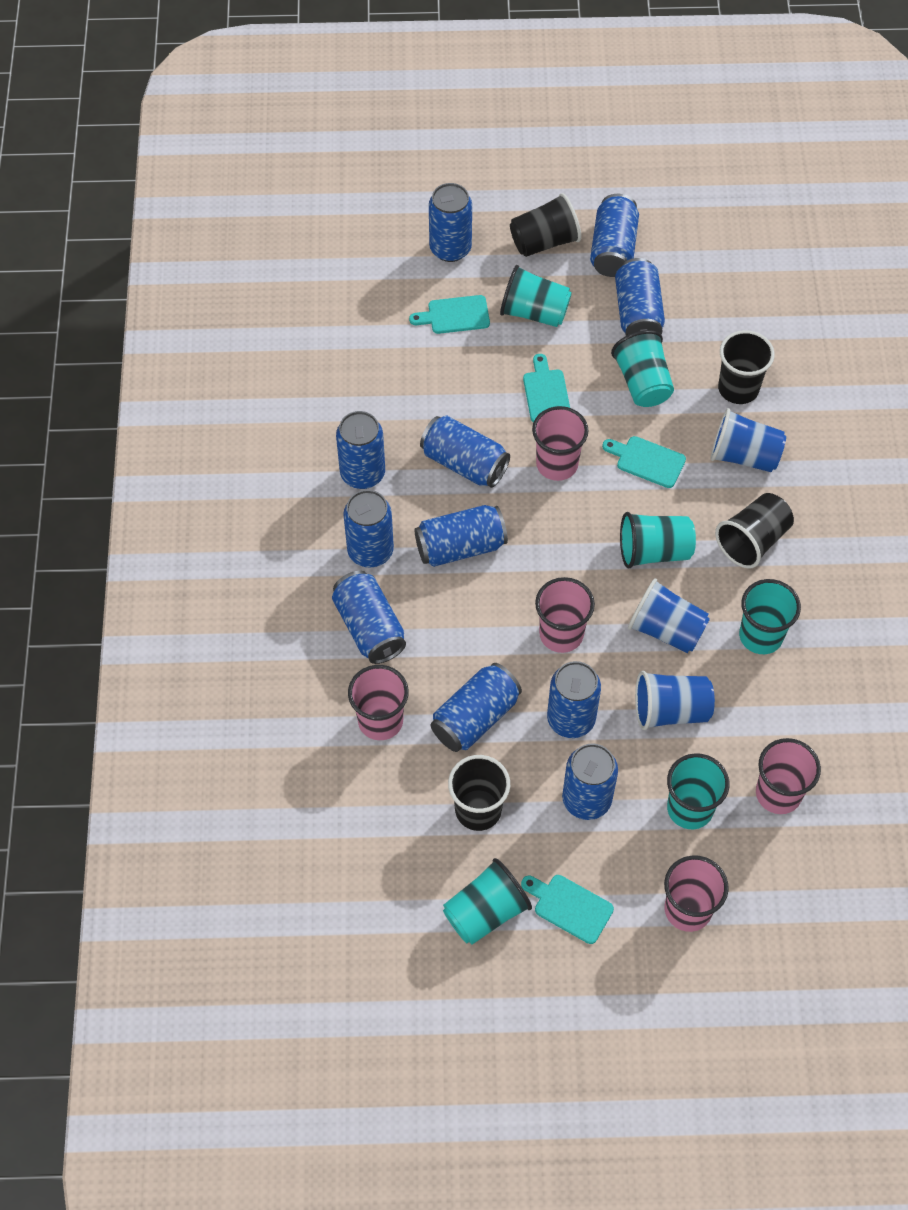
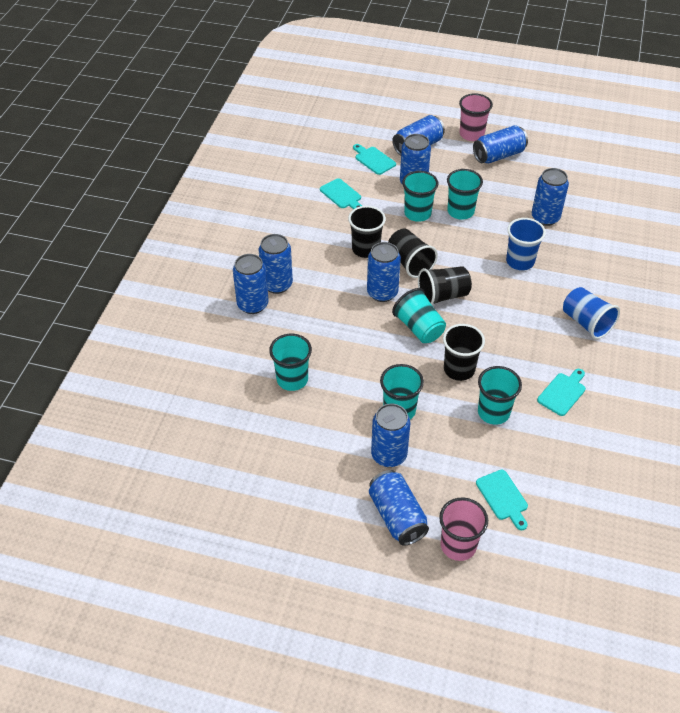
blue can: 11 -> 9
blue cup: 3 -> 2
pink cup: 5 -> 2

